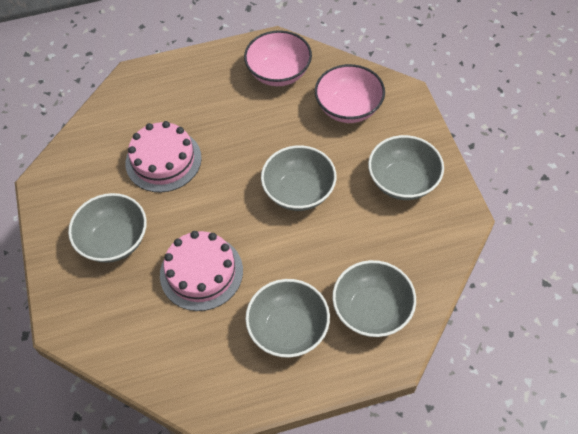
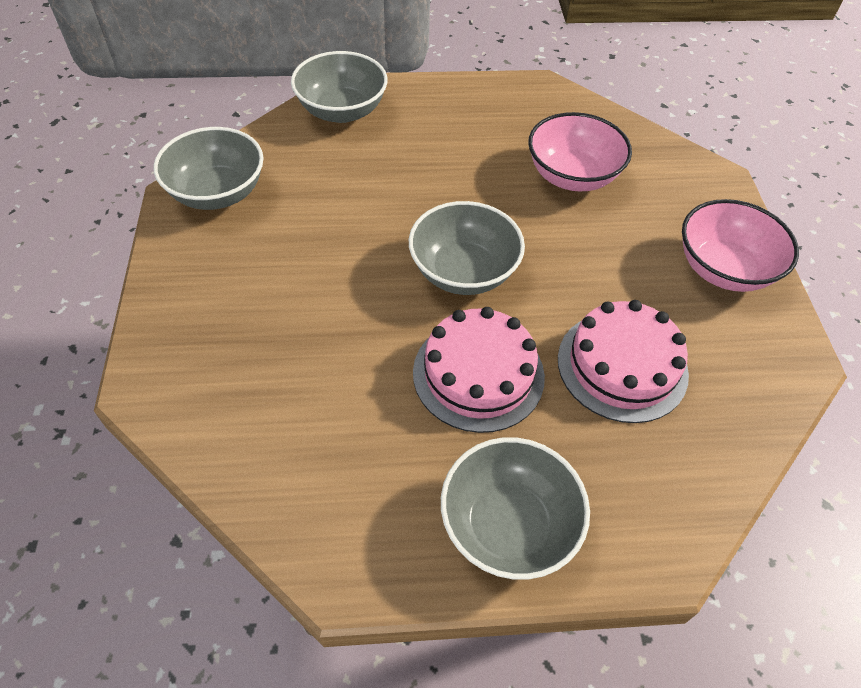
grey bowl: 5 -> 4

